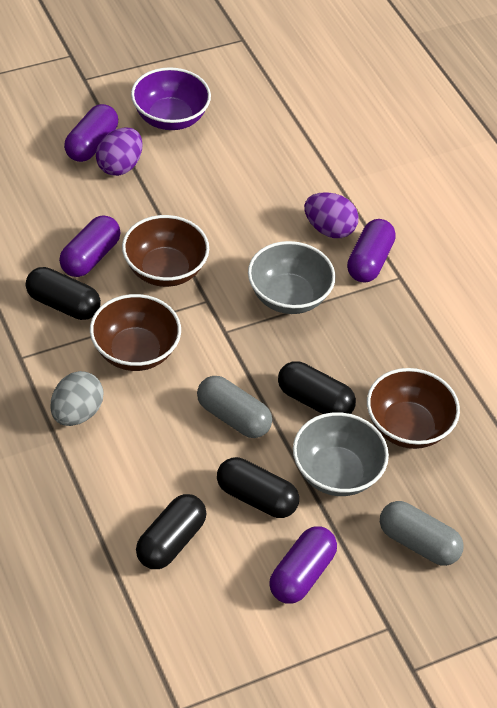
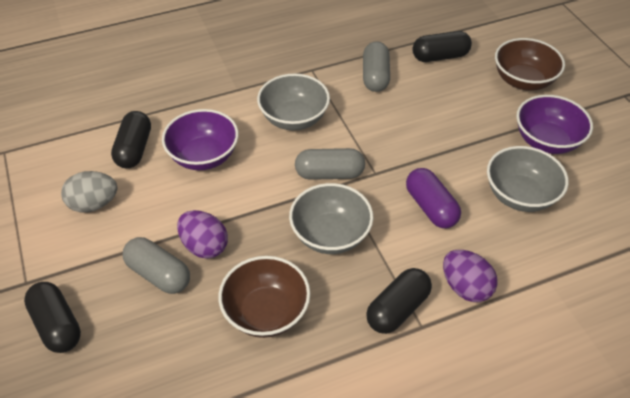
brown bowl: 3 -> 2
grey bowl: 2 -> 3
grey capsule: 2 -> 3
purple bowl: 1 -> 2
purple capsule: 4 -> 1

